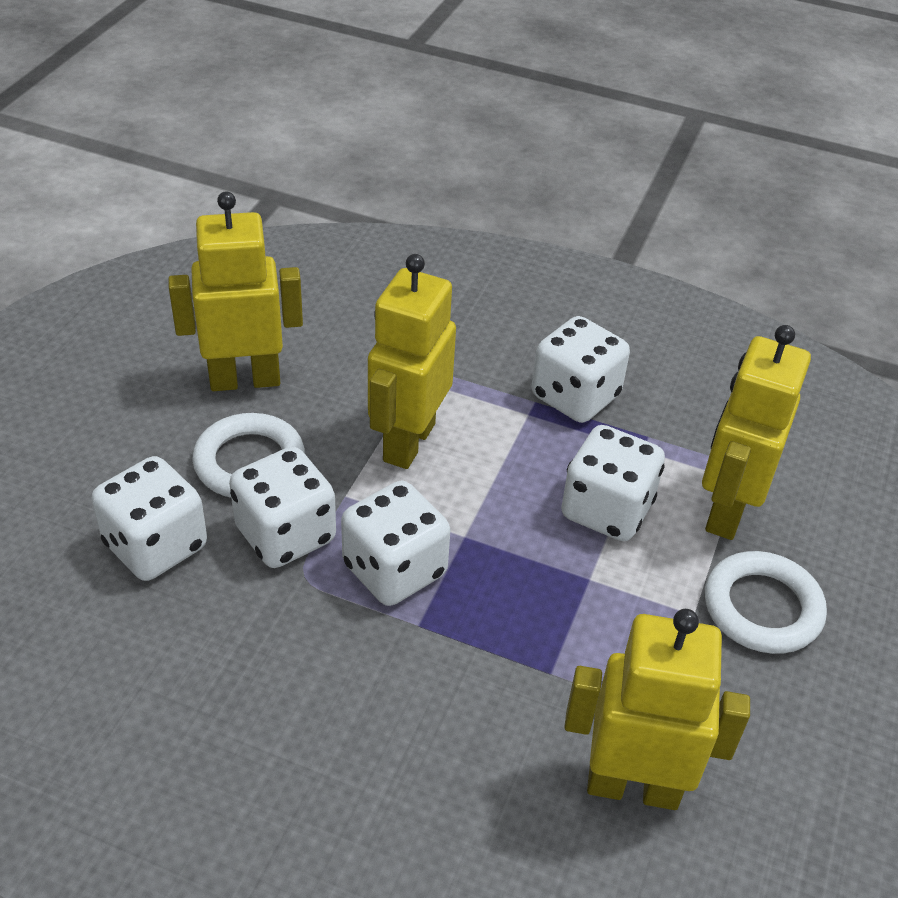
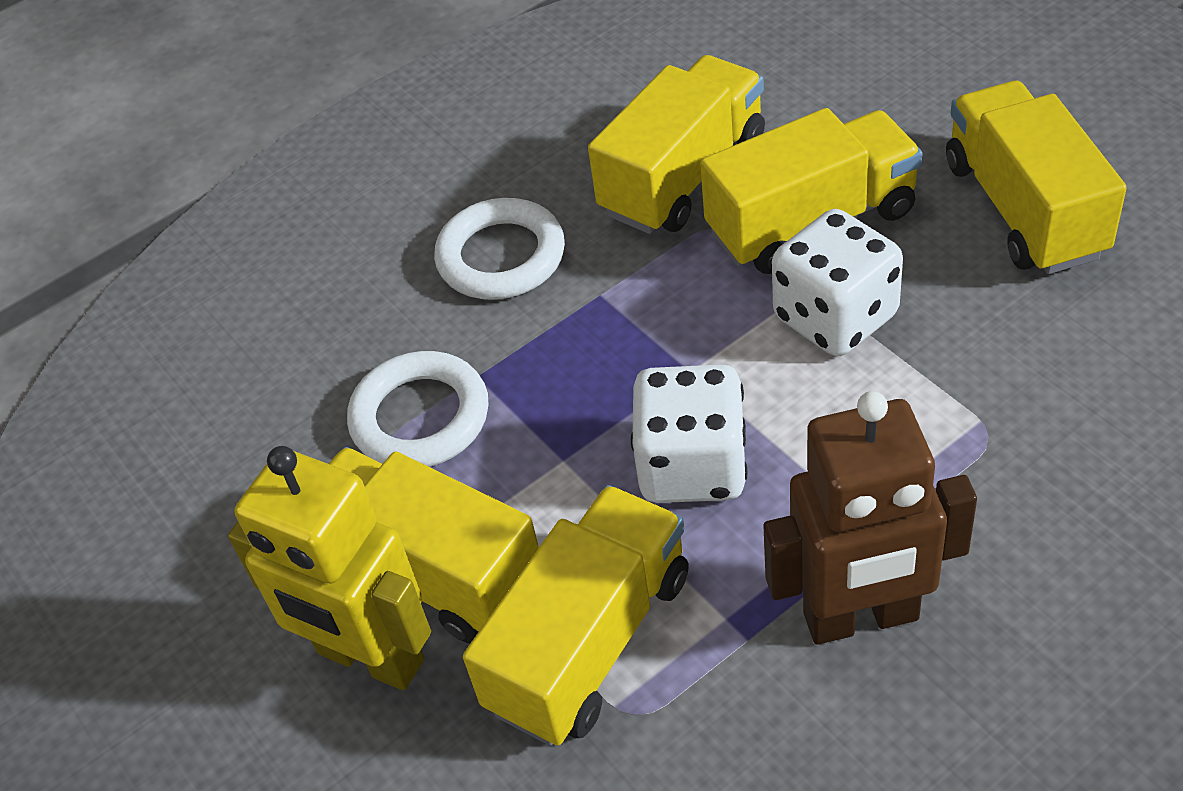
brown robot: 0 -> 1
white dice: 5 -> 2
yellow robot: 4 -> 1
yellow truck: 0 -> 5

